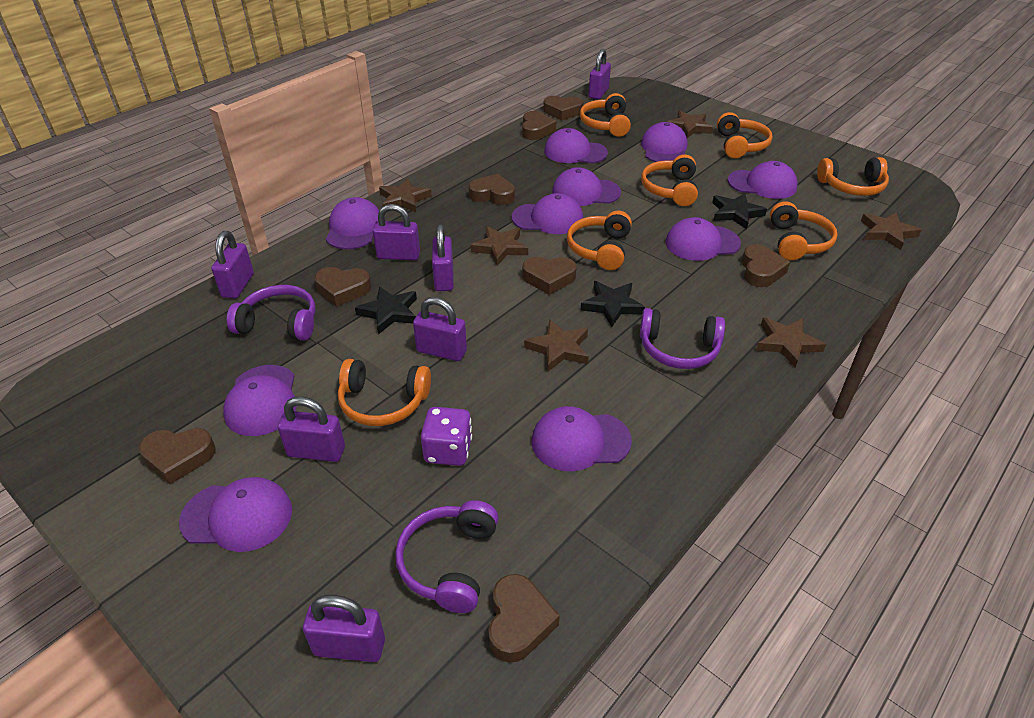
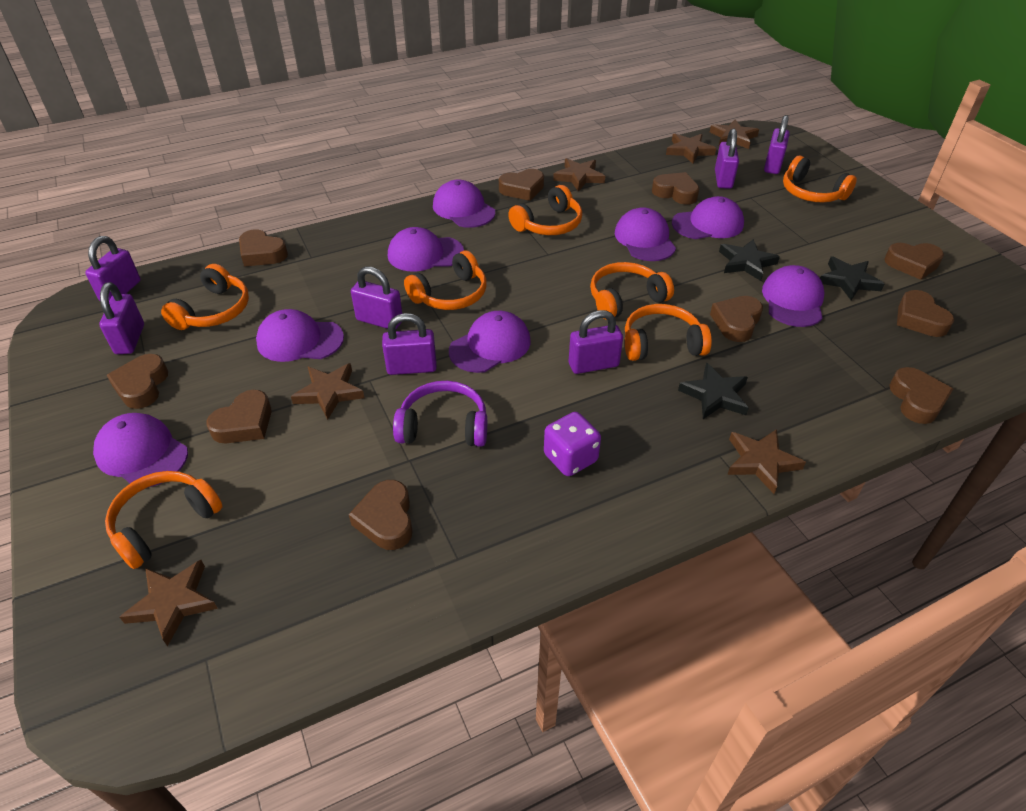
brown heart: 8 -> 10
purple cap: 10 -> 8
purple headphones: 3 -> 1

